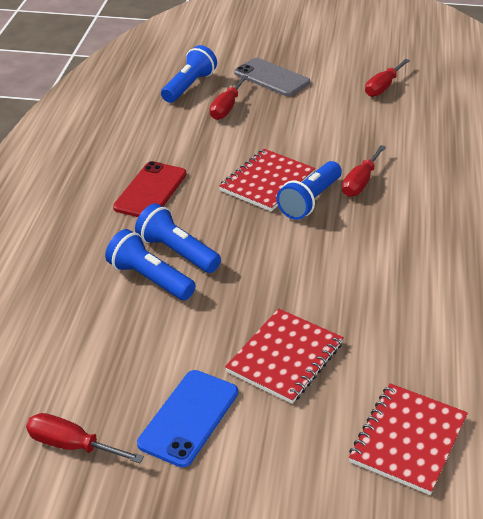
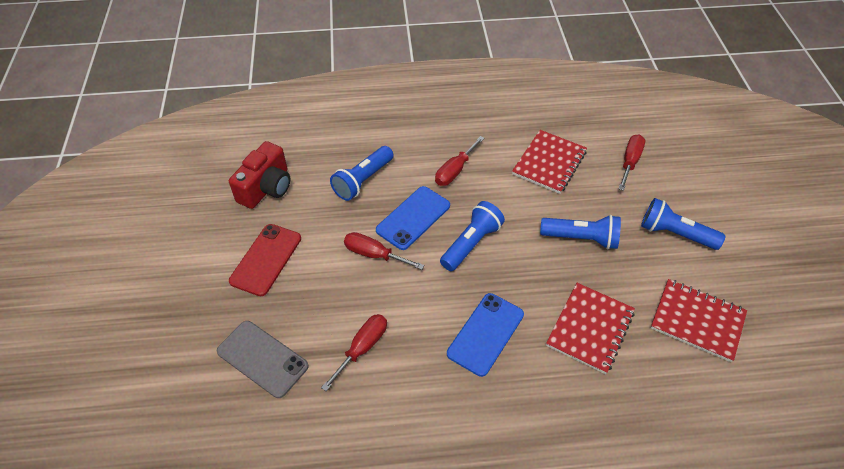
blue phone: 1 -> 2
red camera: 0 -> 1

